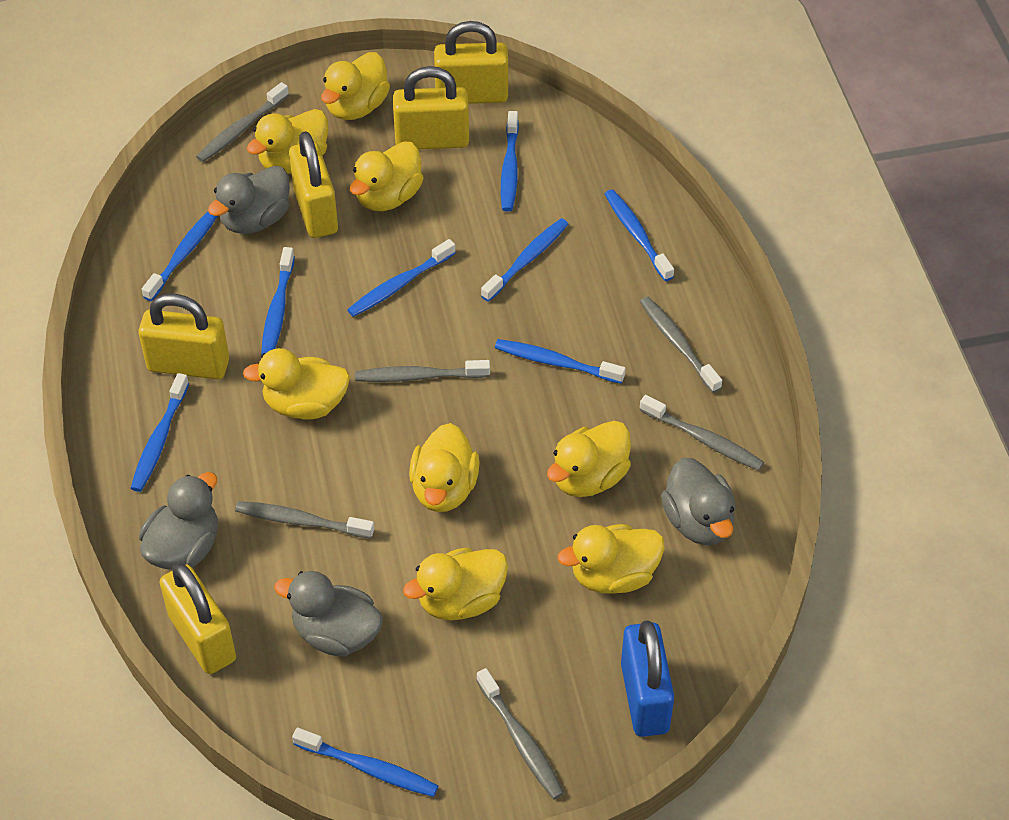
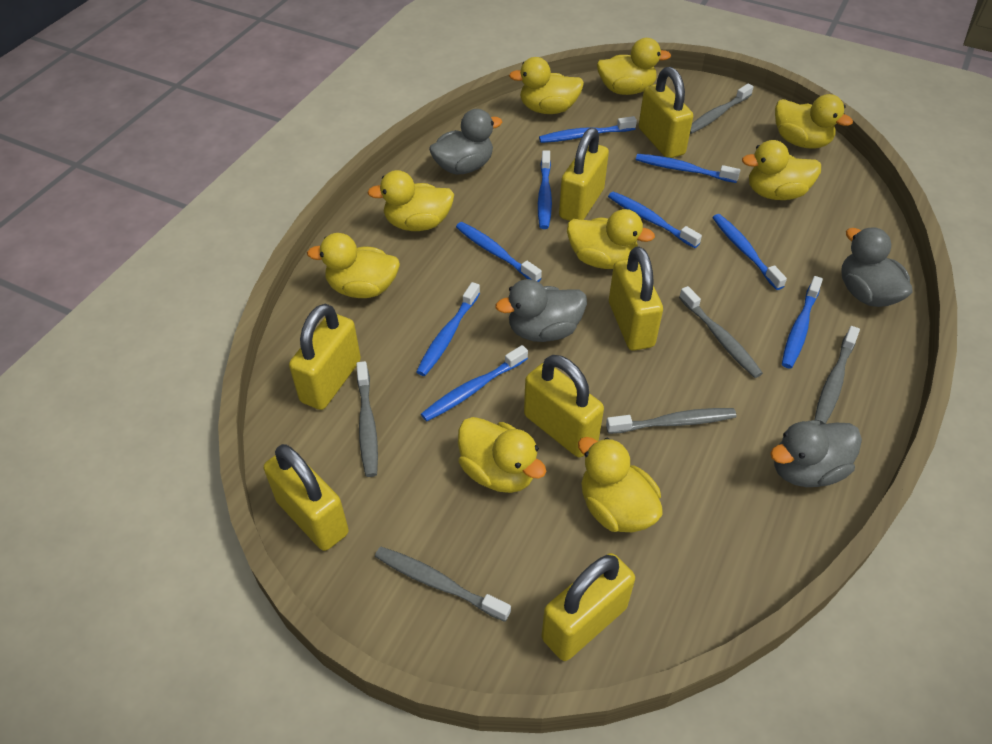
blue padlock: 1 -> 0
yellow duck: 8 -> 9
yellow padlock: 5 -> 7

